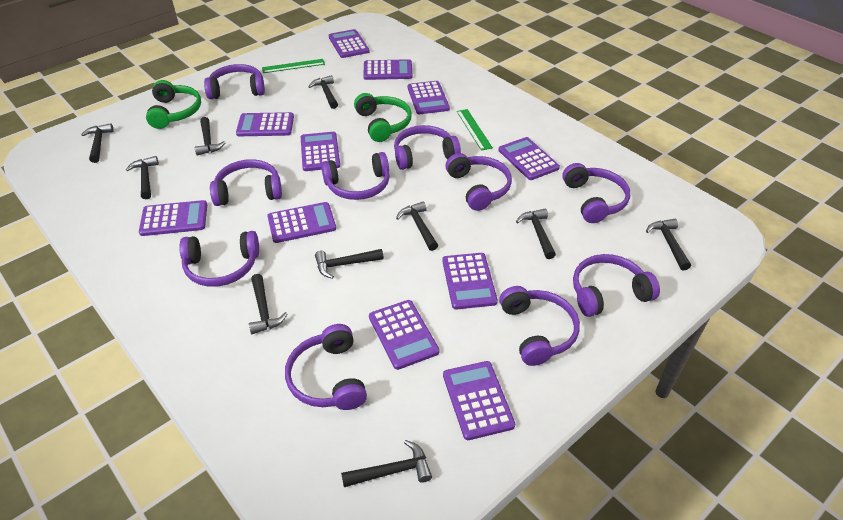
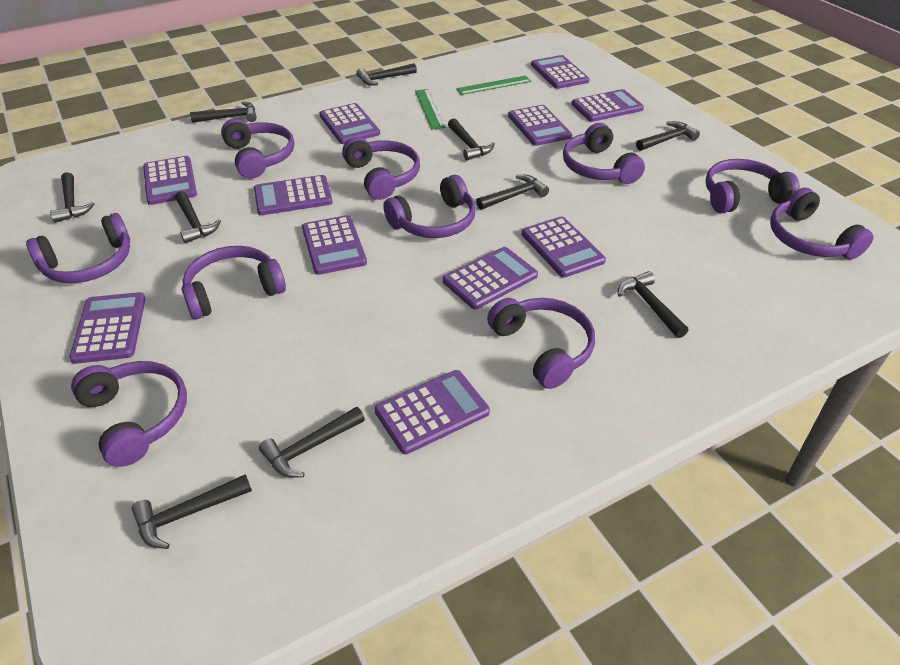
green headphones: 2 -> 0

